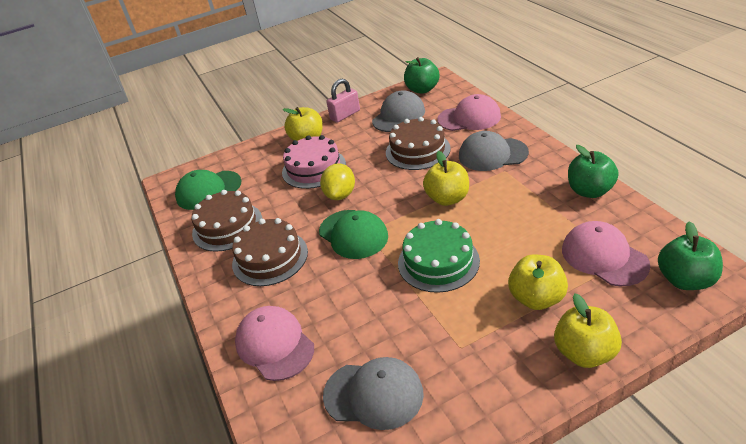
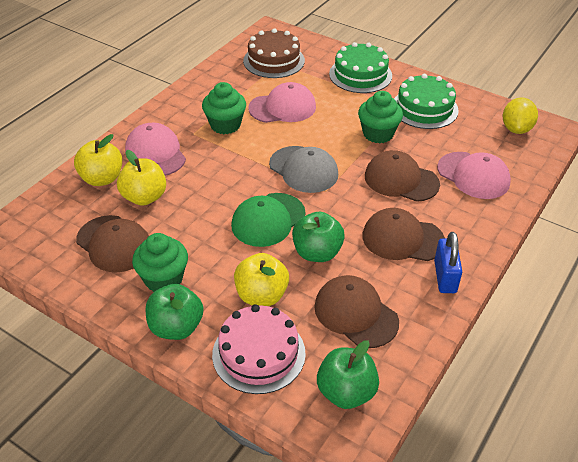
blue padlock: 0 -> 1
brown cake: 3 -> 1
brown cap: 0 -> 4
green cake: 1 -> 2
green cap: 2 -> 1
green cupcake: 0 -> 3
grey cap: 3 -> 1
pink padlock: 1 -> 0
yellow apple: 4 -> 3

